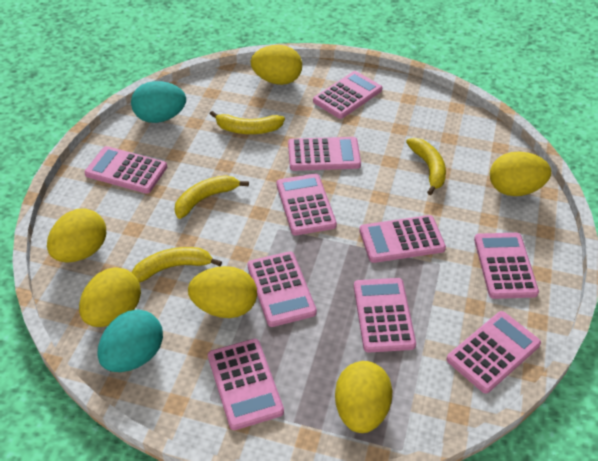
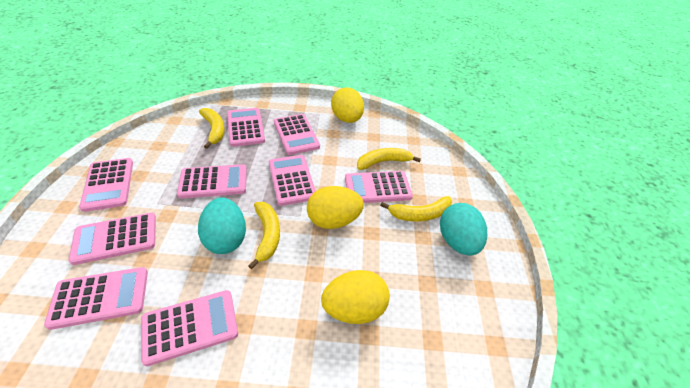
pink calculator: 10 -> 9
yellow egg: 6 -> 3

